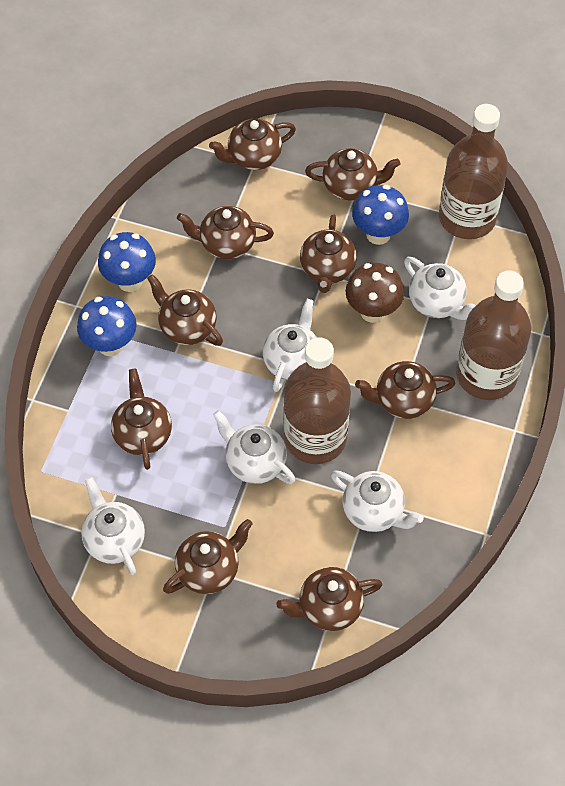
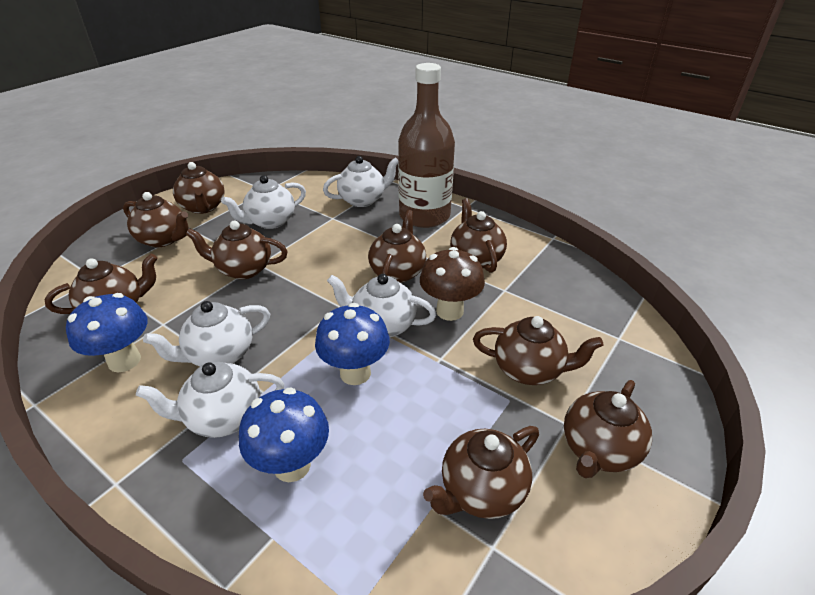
brown bottle: 3 -> 1

